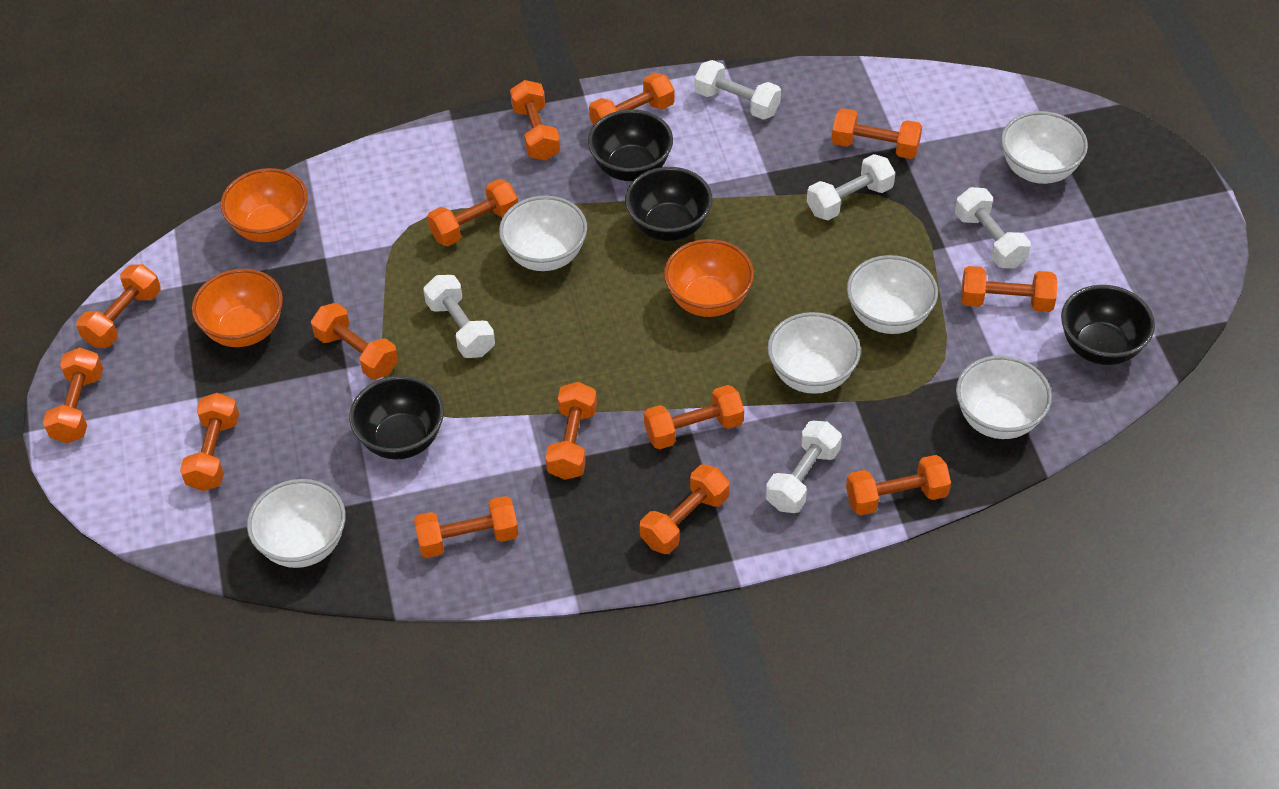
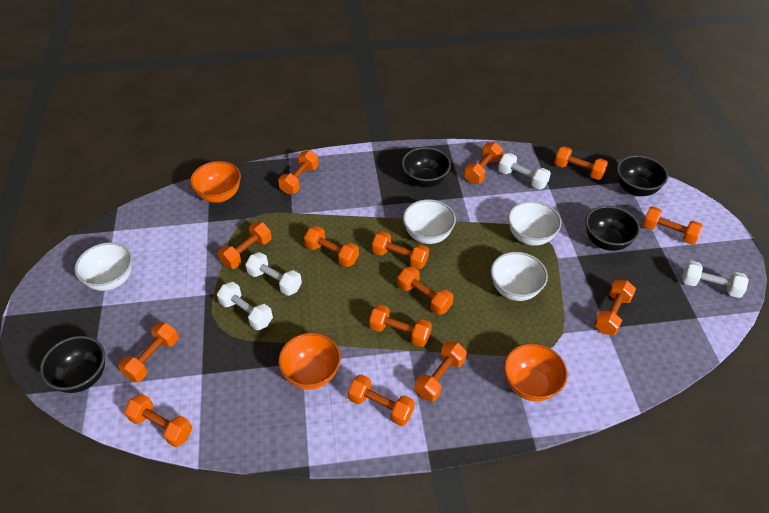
white bowl: 6 -> 4
white dumbbell: 5 -> 4

